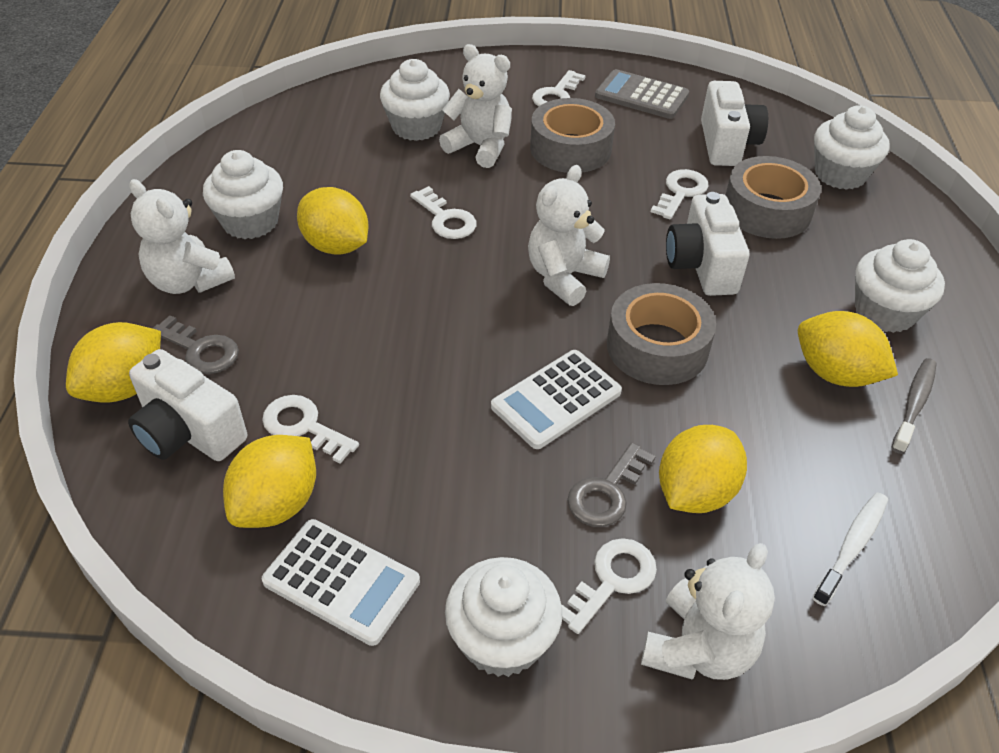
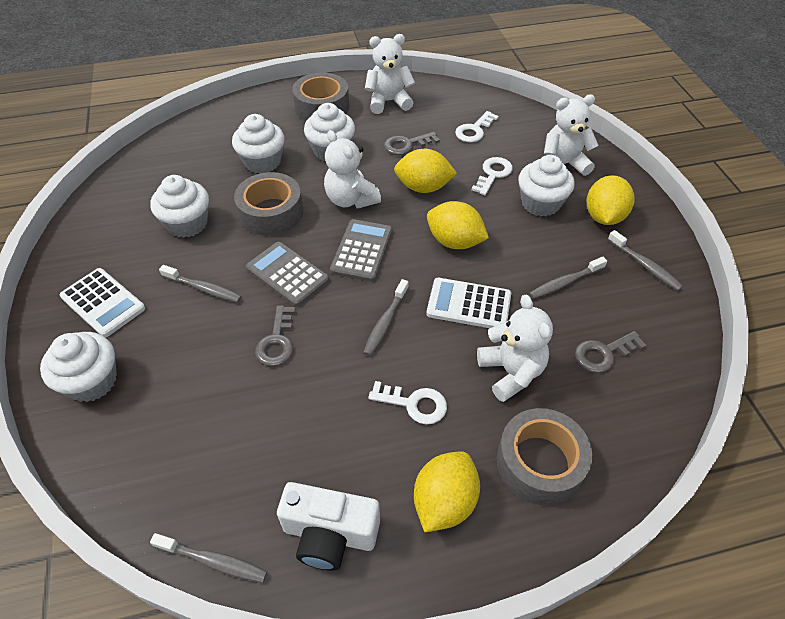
grey calculator: 1 -> 2
grey key: 2 -> 3
grey toothbrush: 1 -> 5
white camera: 3 -> 1
white key: 5 -> 3
white toothbrush: 1 -> 0
yellow lemon: 5 -> 4

